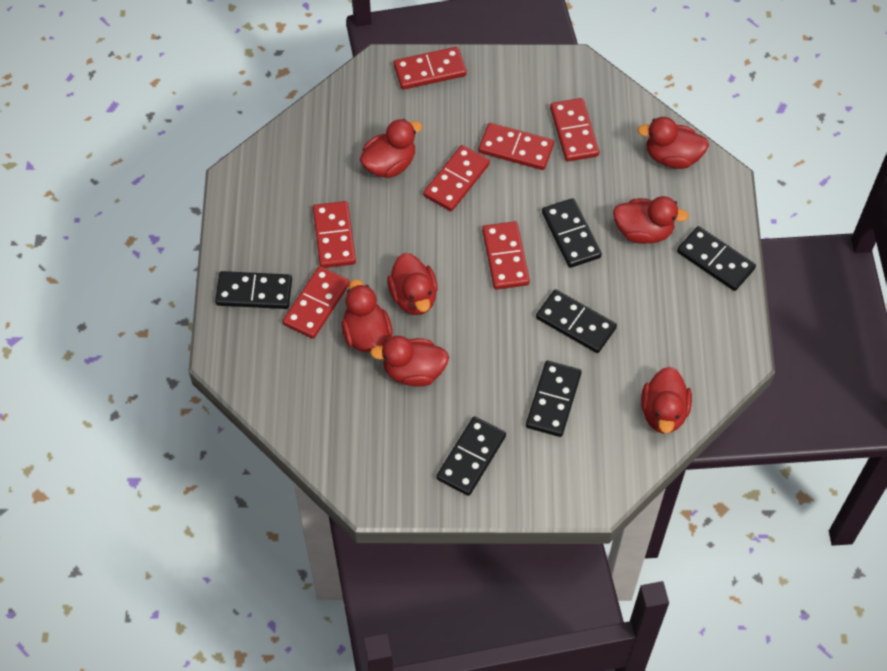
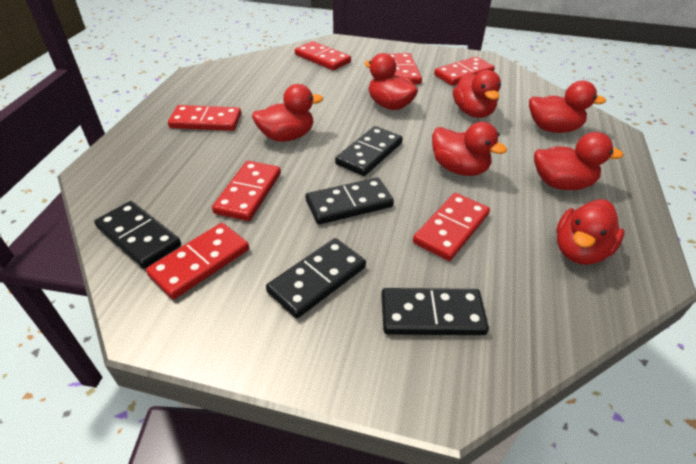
black domino: 6 -> 5

